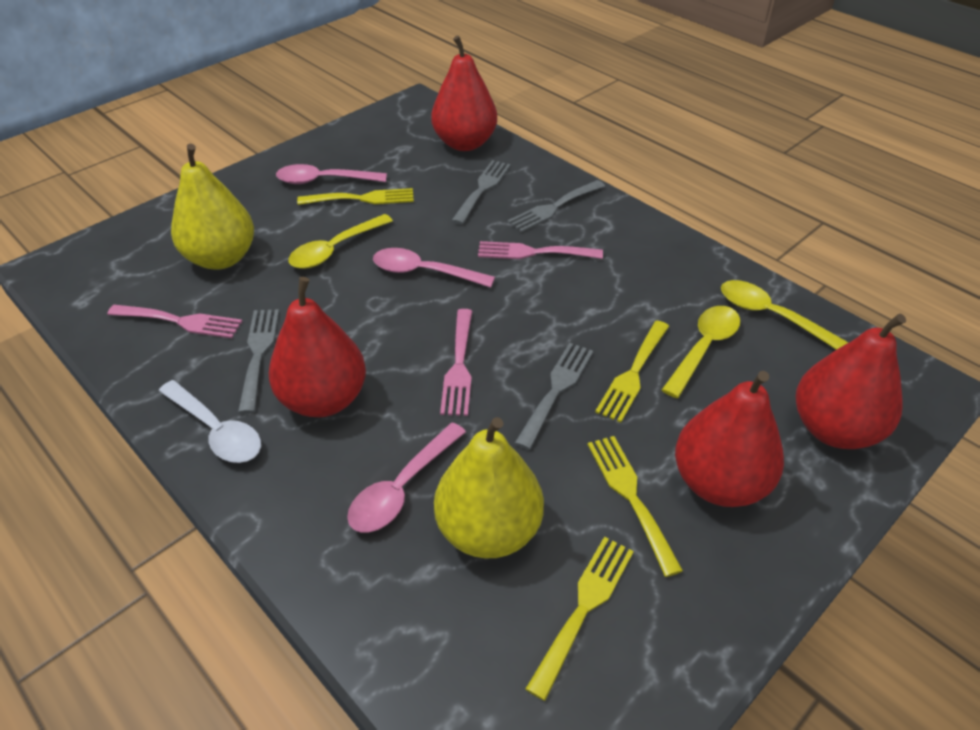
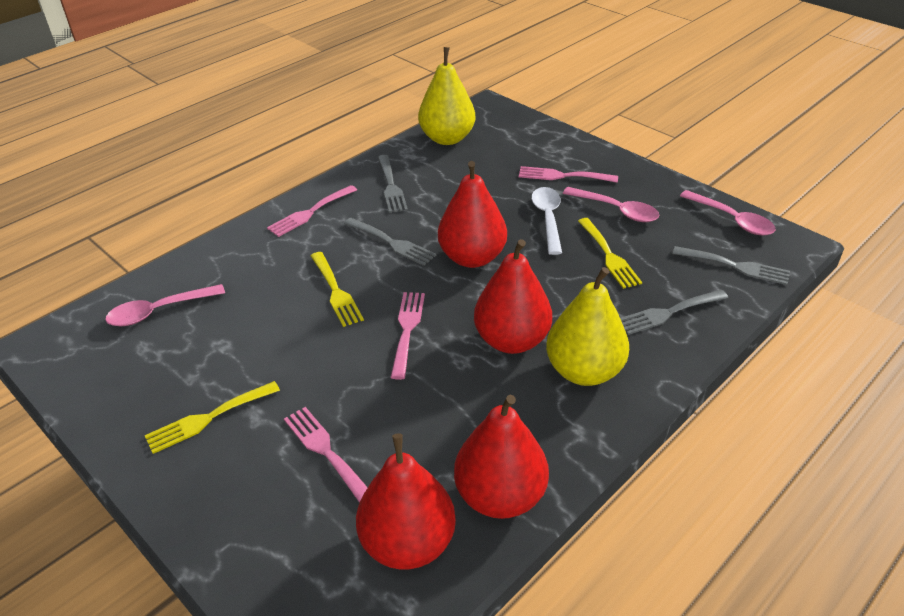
pink fork: 3 -> 4
yellow fork: 4 -> 3
yellow spoon: 3 -> 0

